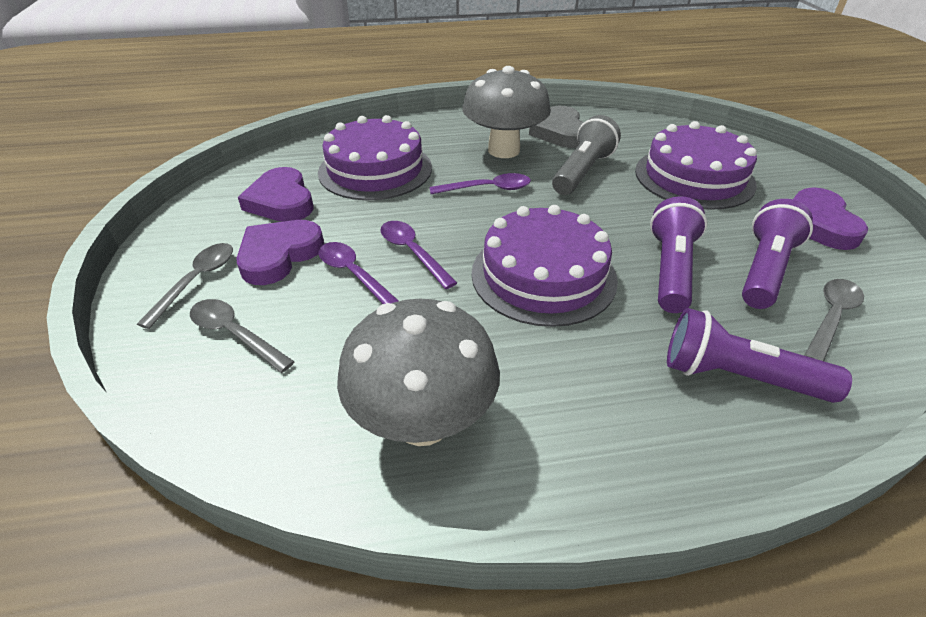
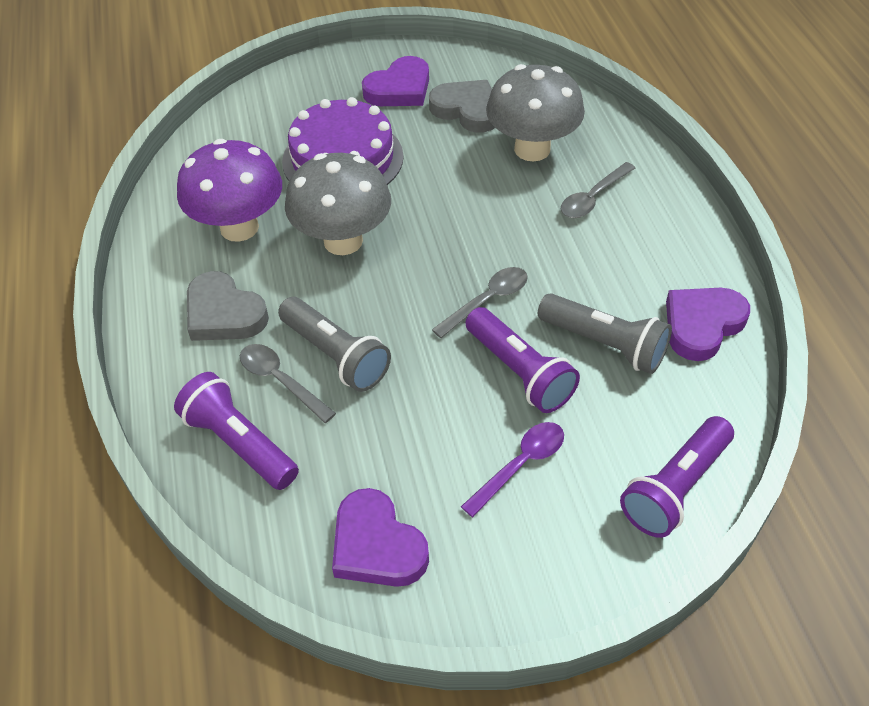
grey flashlight: 1 -> 2
grey heart: 1 -> 2
purple cake: 3 -> 1
purple mushroom: 0 -> 1
purple spoon: 3 -> 1

